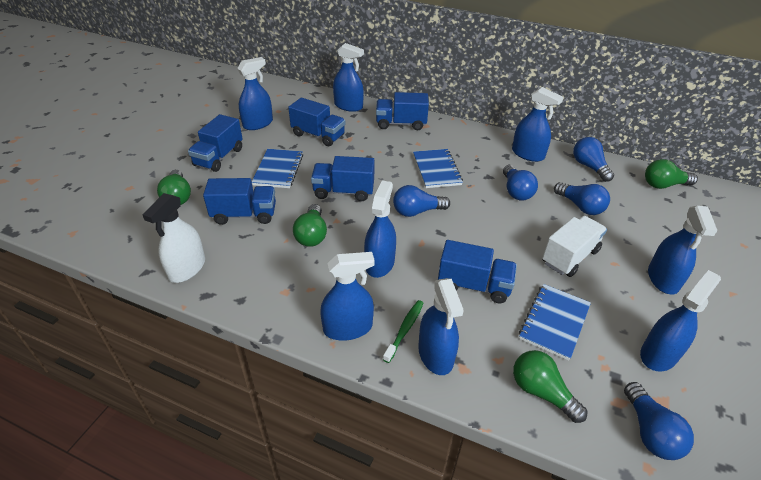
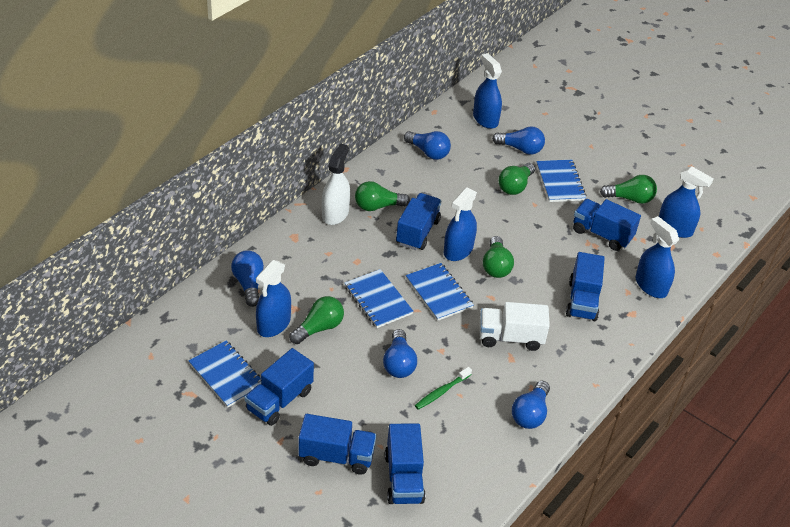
blue notebook: 3 -> 4
blue spray bottle: 8 -> 5
green light bulb: 4 -> 5

